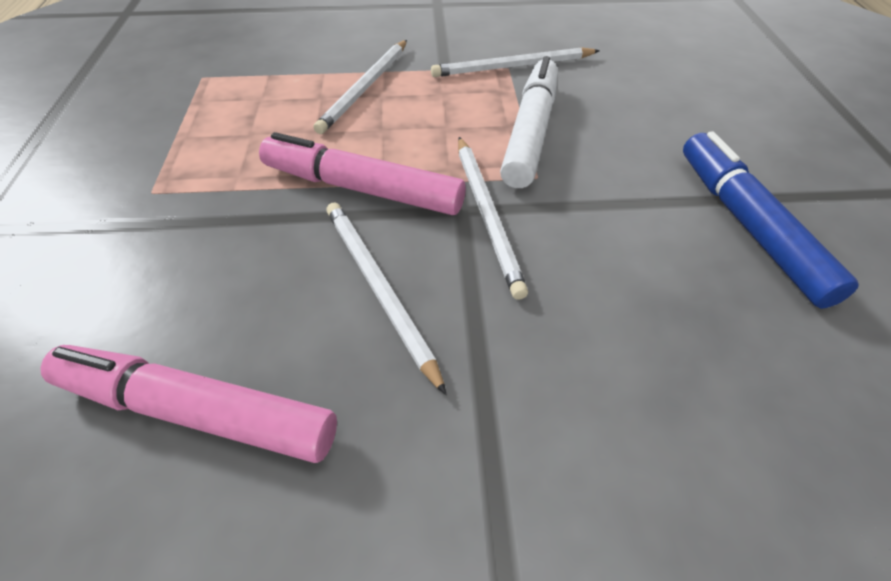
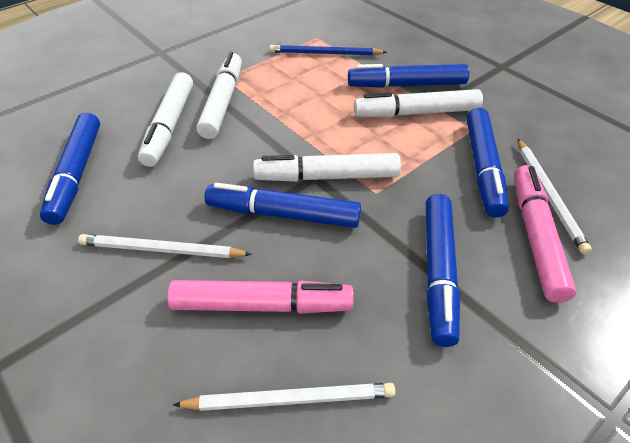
blue marker: 1 -> 5
blue pencil: 0 -> 1
white marker: 1 -> 4
white pencil: 4 -> 3

